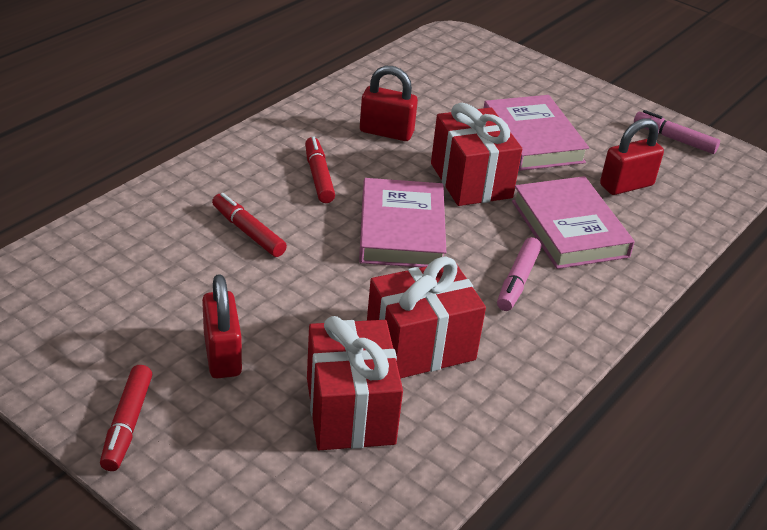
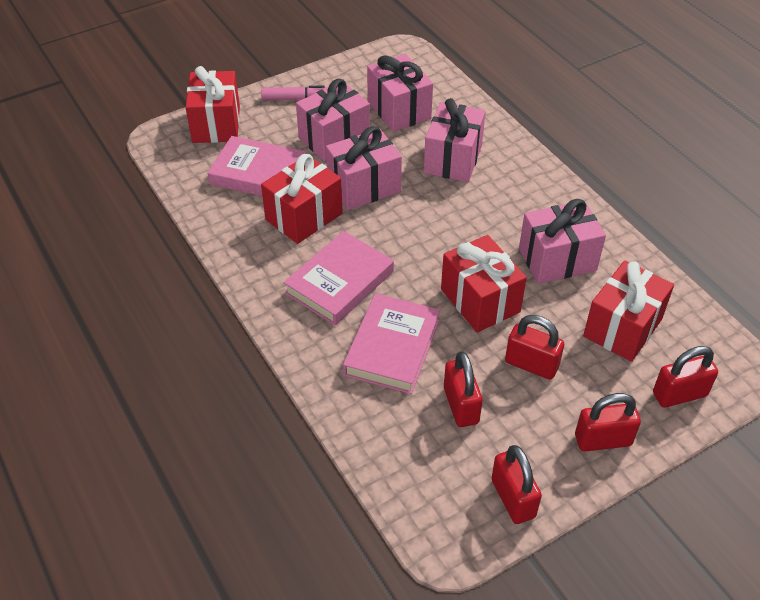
pink gift: 0 -> 5
pink marker: 2 -> 1
red gift: 3 -> 4
red marker: 3 -> 0
red padlock: 3 -> 5

